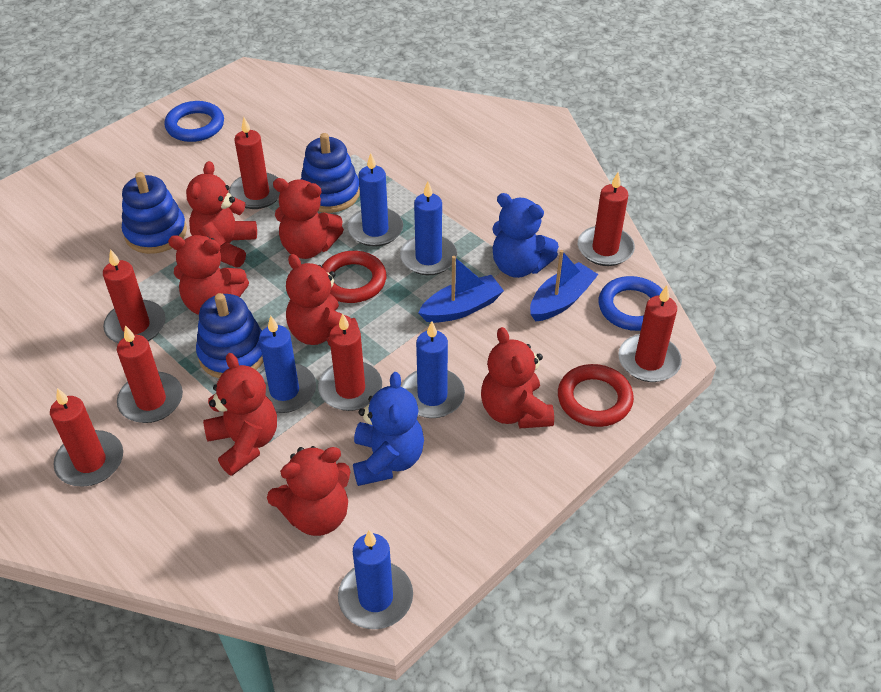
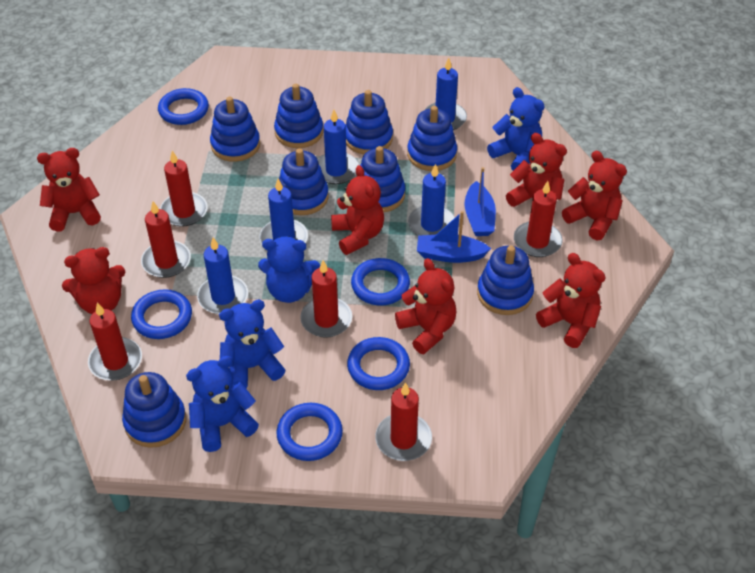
blue ring: 2 -> 5
blue stacking toy: 3 -> 8
blue teddy bear: 2 -> 4
red candle: 7 -> 6
red ring: 2 -> 0

